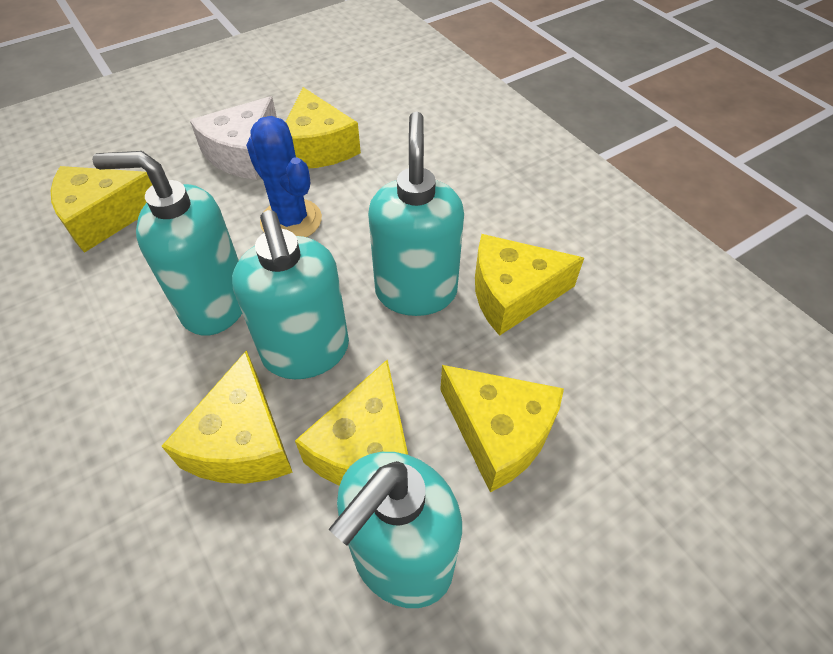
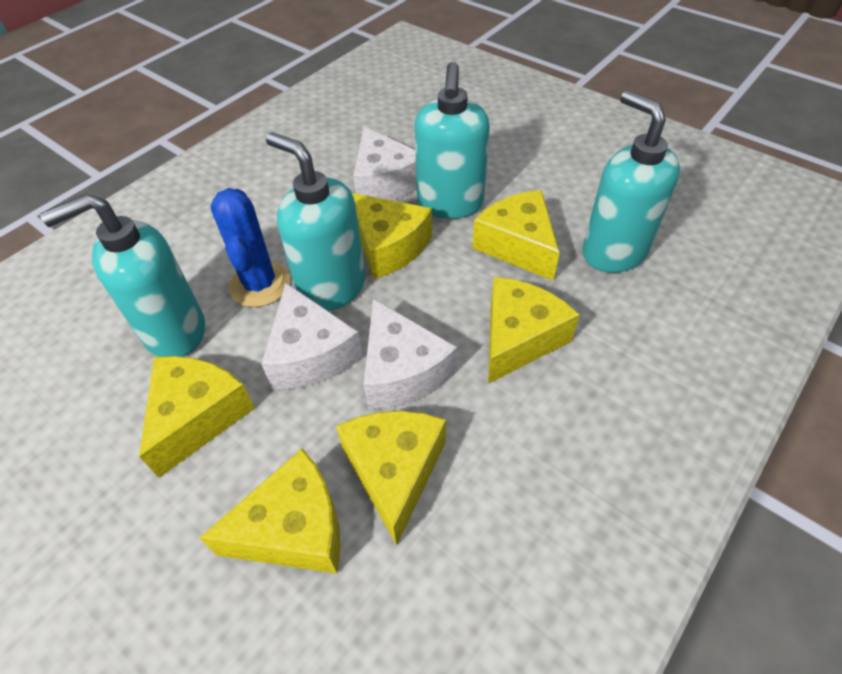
white cheese: 1 -> 3

